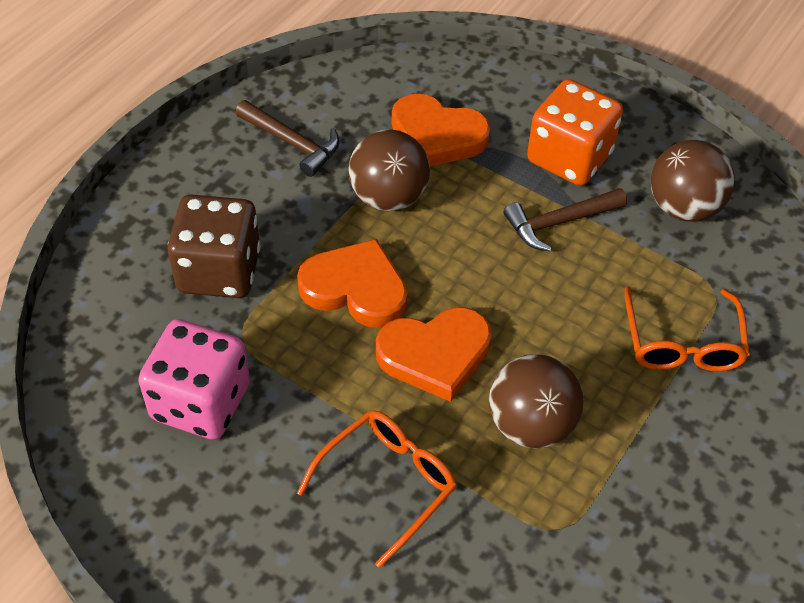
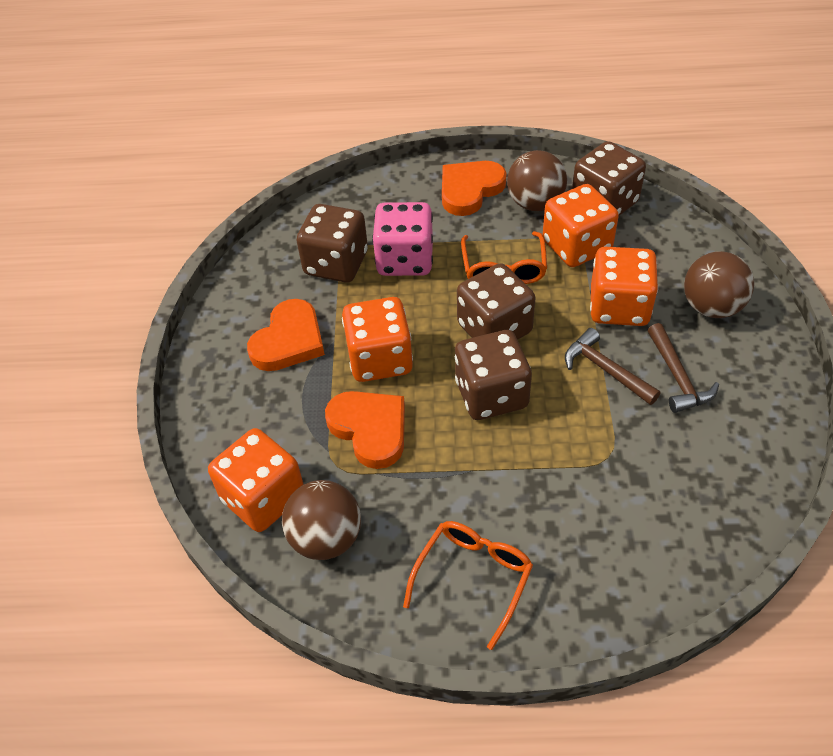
brown dice: 1 -> 4
orange dice: 1 -> 4

